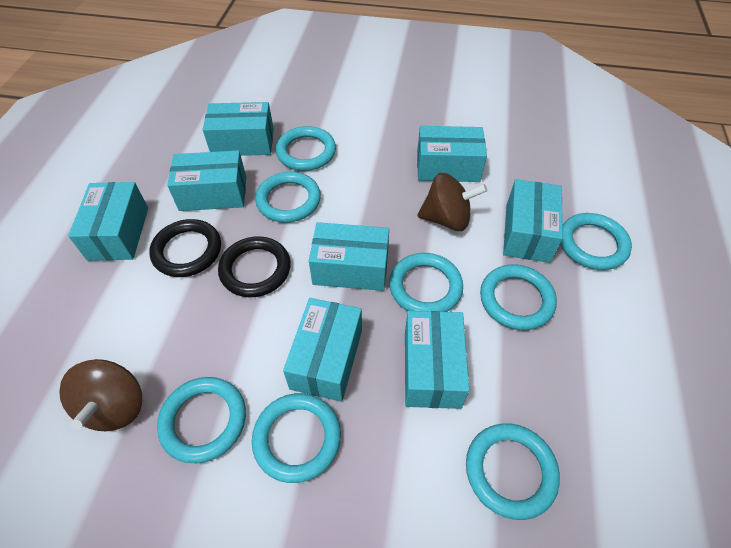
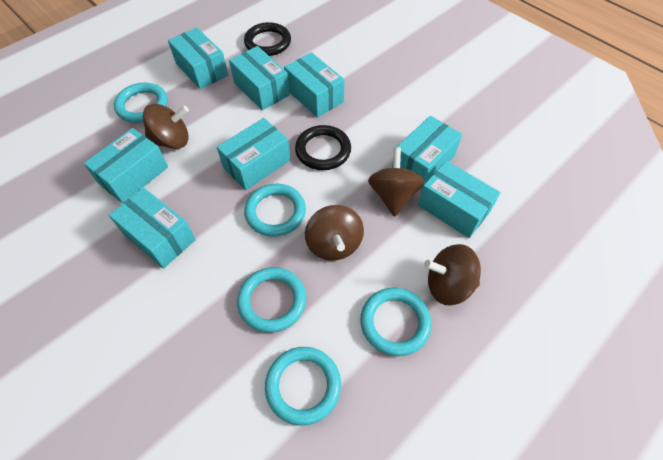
brown spinning top: 2 -> 4
turquoise ring: 8 -> 5

